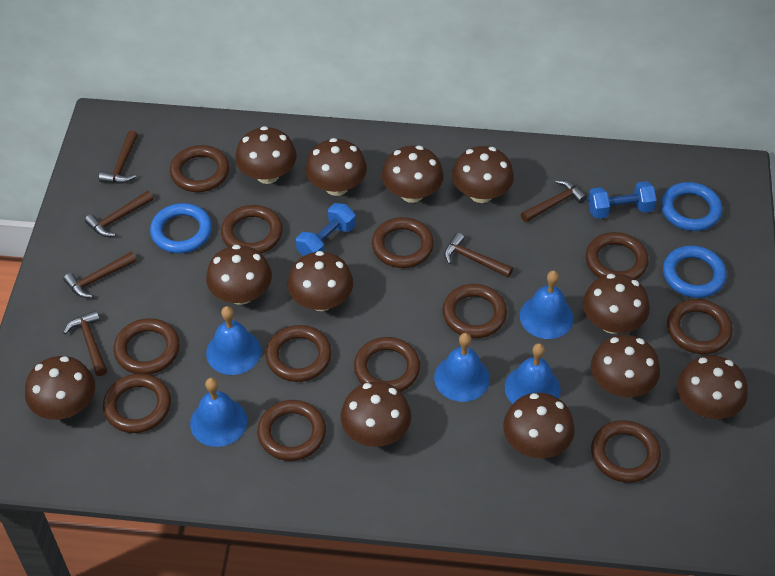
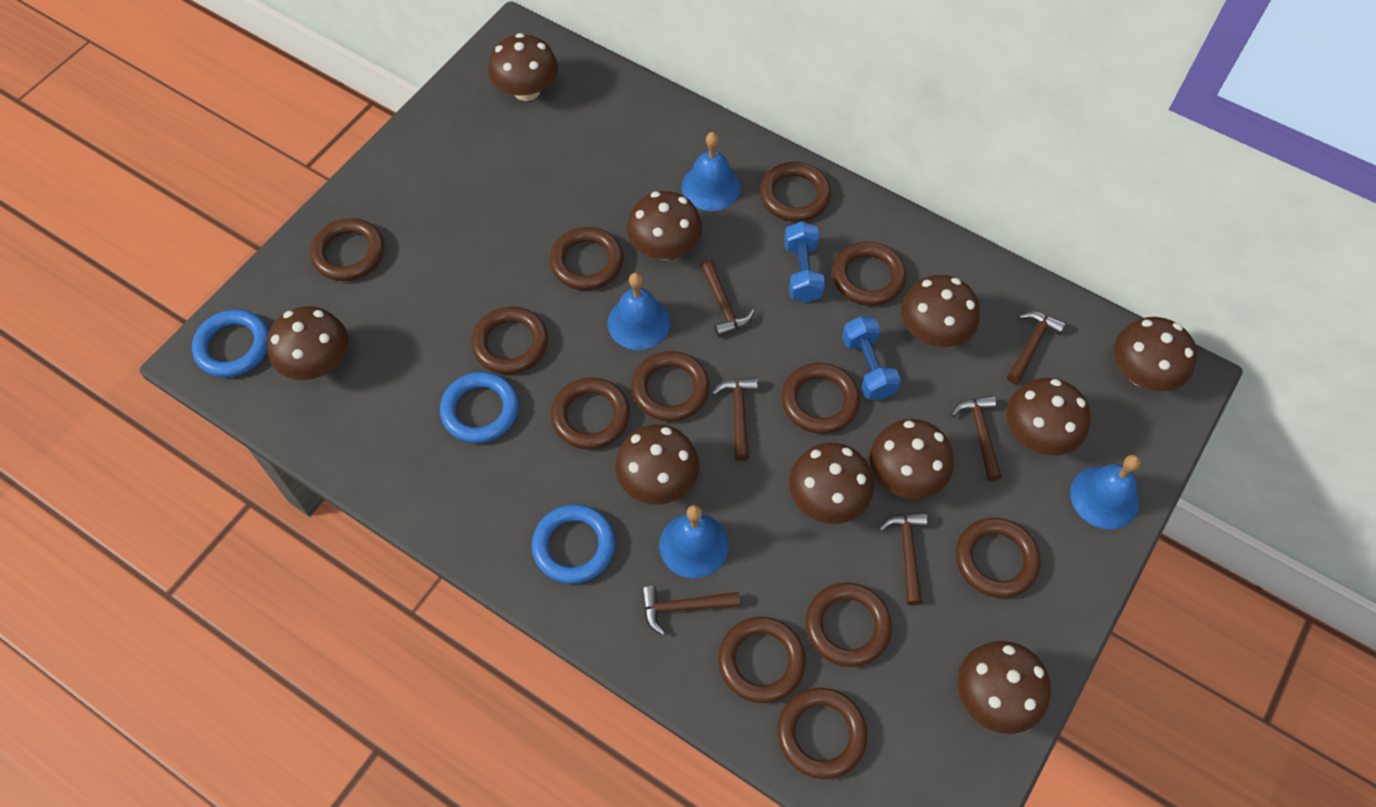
blue bell: 5 -> 4
brown mushroom: 12 -> 10

